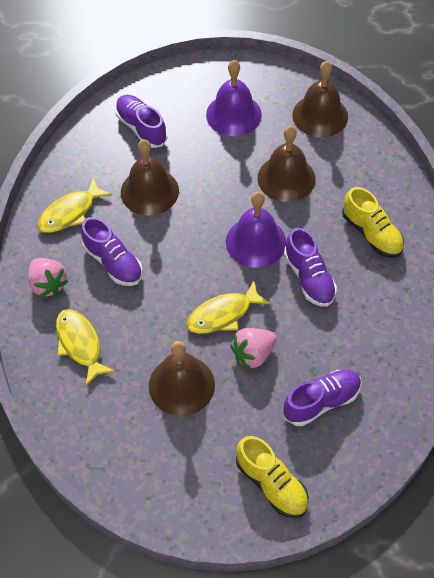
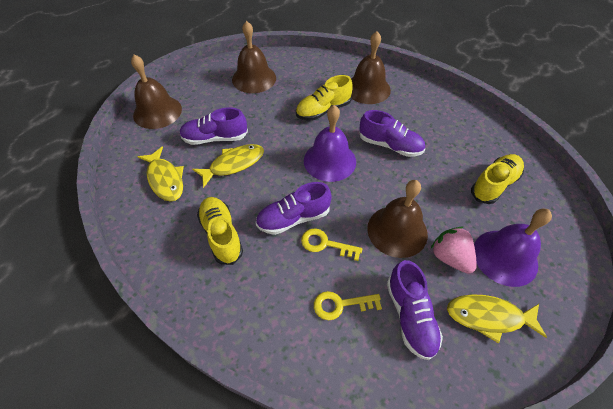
pink strawberry: 2 -> 1
yellow key: 0 -> 2
yellow shoe: 2 -> 3

